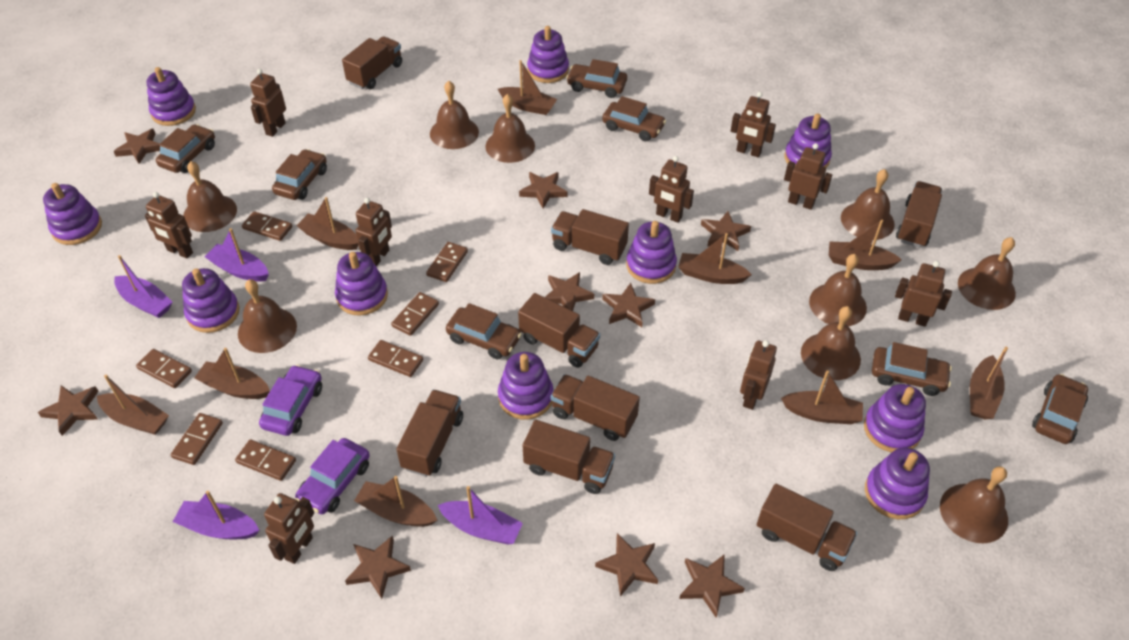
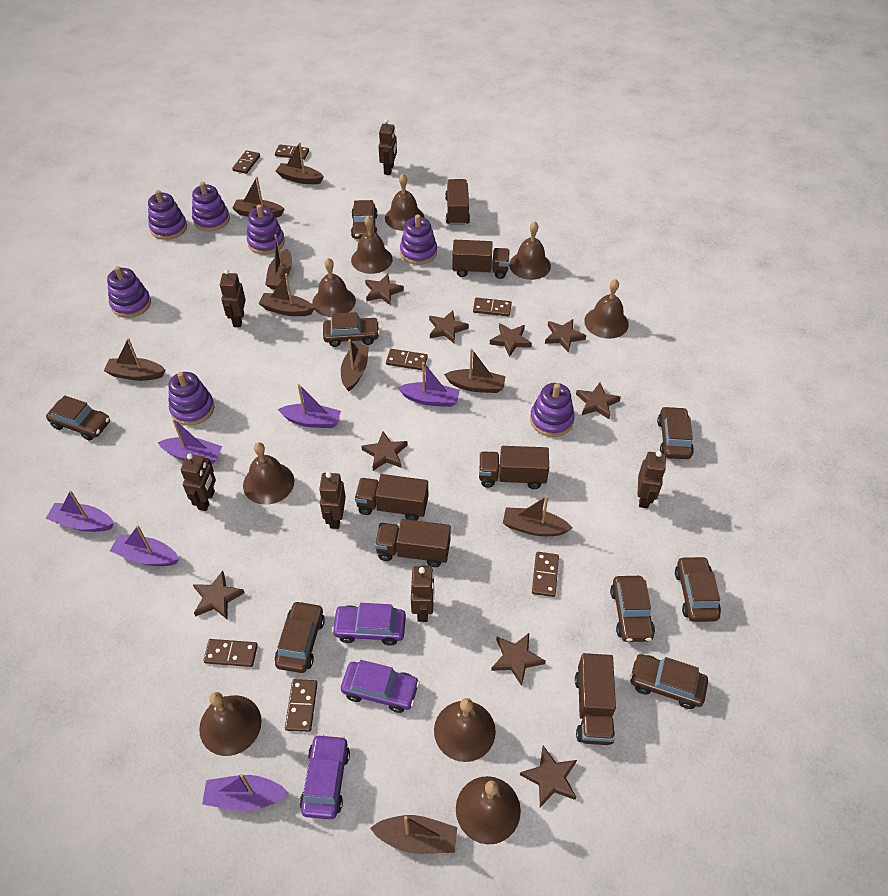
brown car: 7 -> 8
brown robot: 9 -> 6
brown truck: 8 -> 6
purple boat: 4 -> 6
purple car: 2 -> 3
purple stacking toy: 10 -> 7

